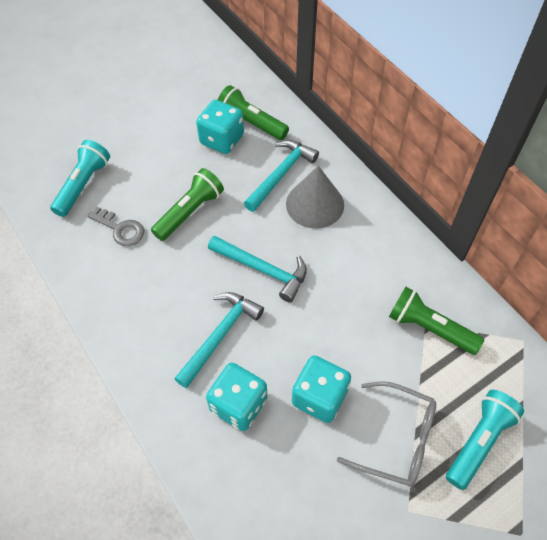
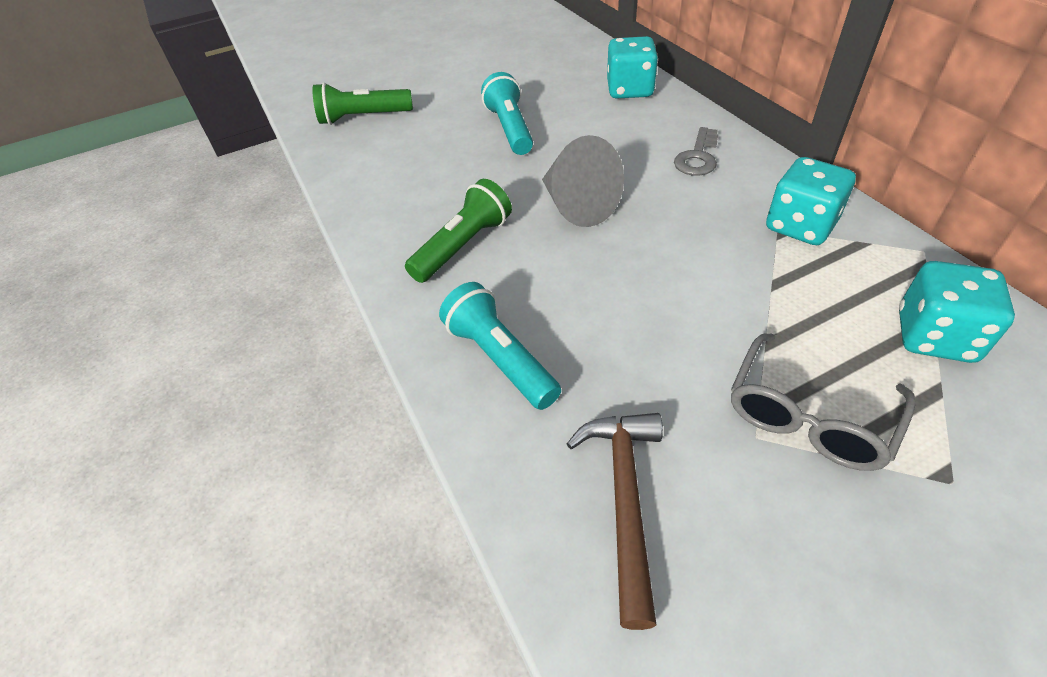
brown hammer: 0 -> 1
green flashlight: 3 -> 2
turquoise hammer: 3 -> 0

